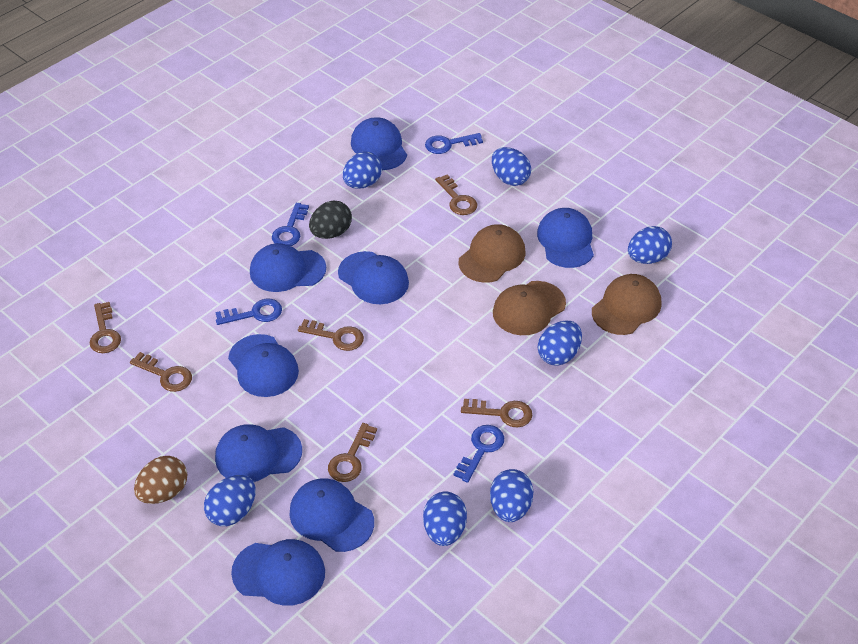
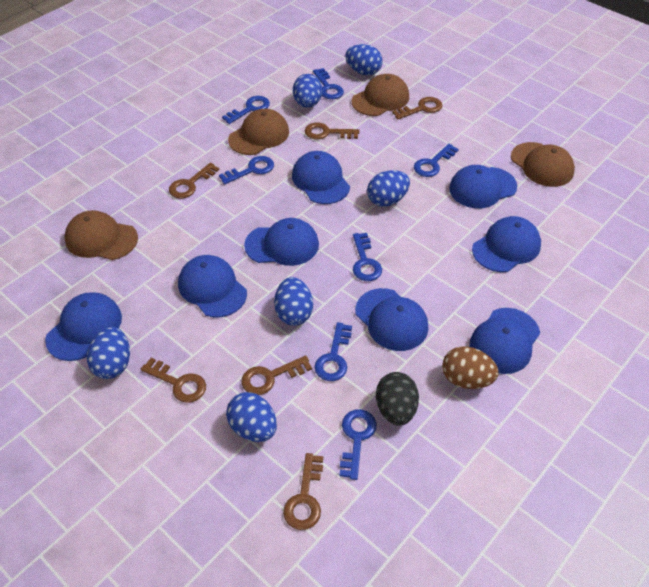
blue egg: 7 -> 6
blue key: 4 -> 7
brown cap: 3 -> 4

